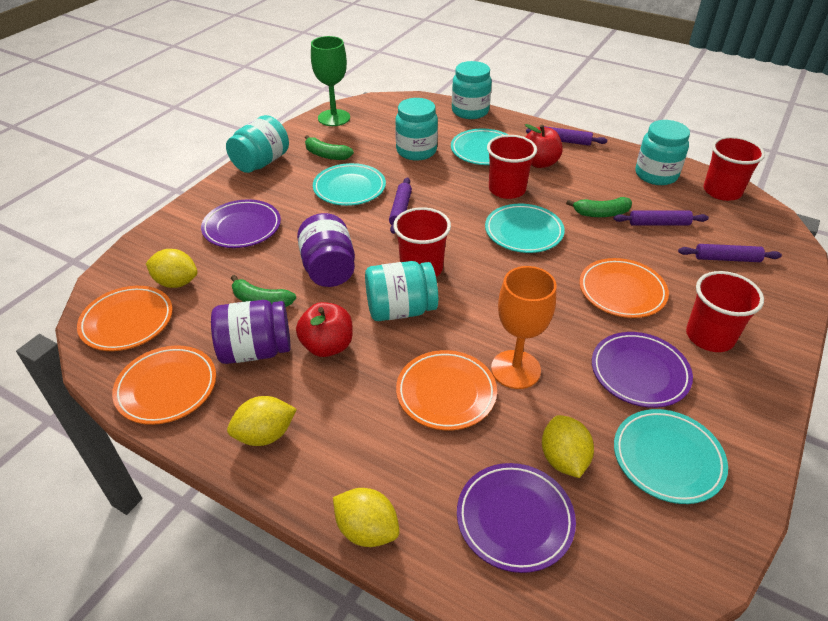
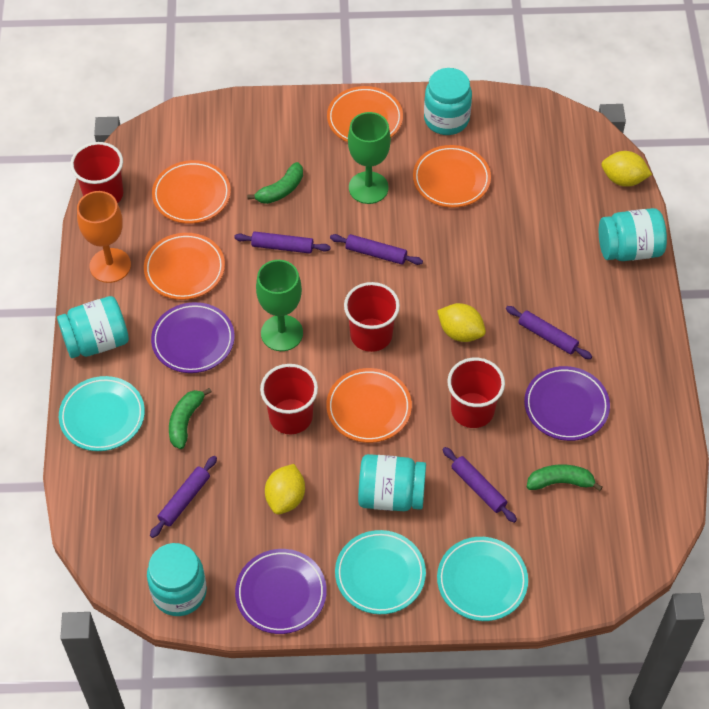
green goblet: 1 -> 2
orange plate: 4 -> 5
purple jar: 2 -> 0
purple rolling pin: 4 -> 5
red apple: 2 -> 0
turquoise plate: 4 -> 3
yellow lemon: 4 -> 3

